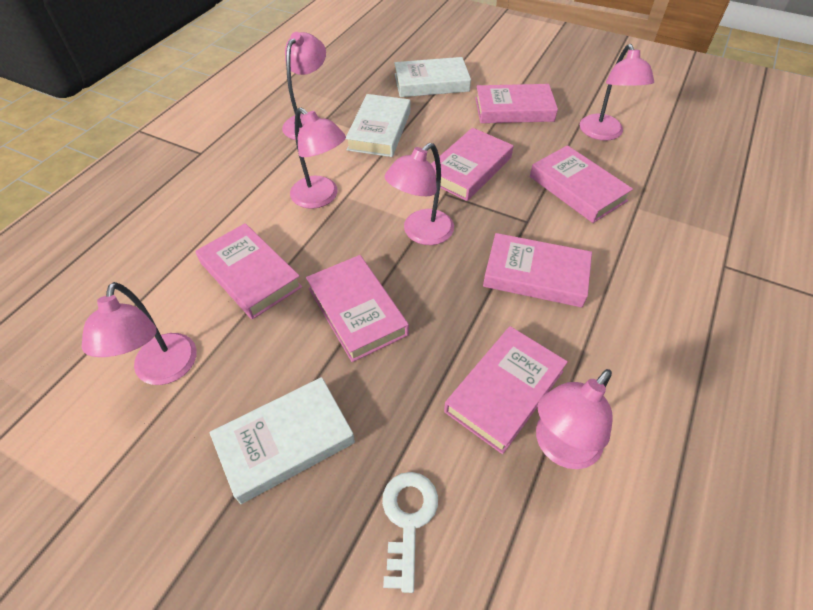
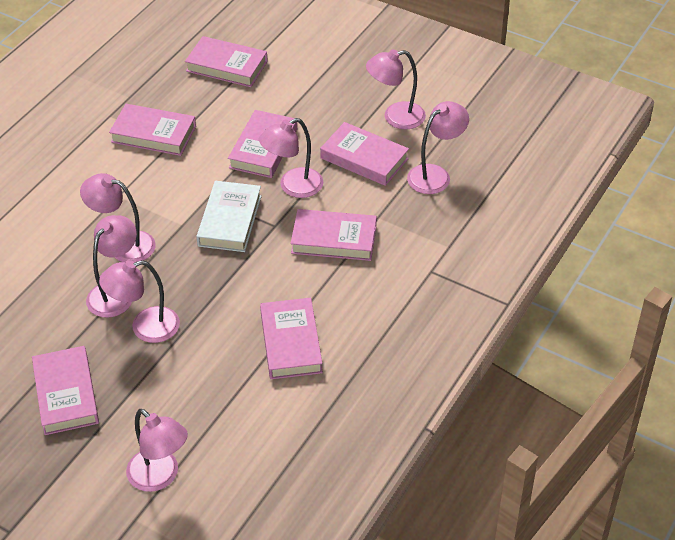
pink lamp: 6 -> 7
white book: 3 -> 1
white key: 1 -> 0

